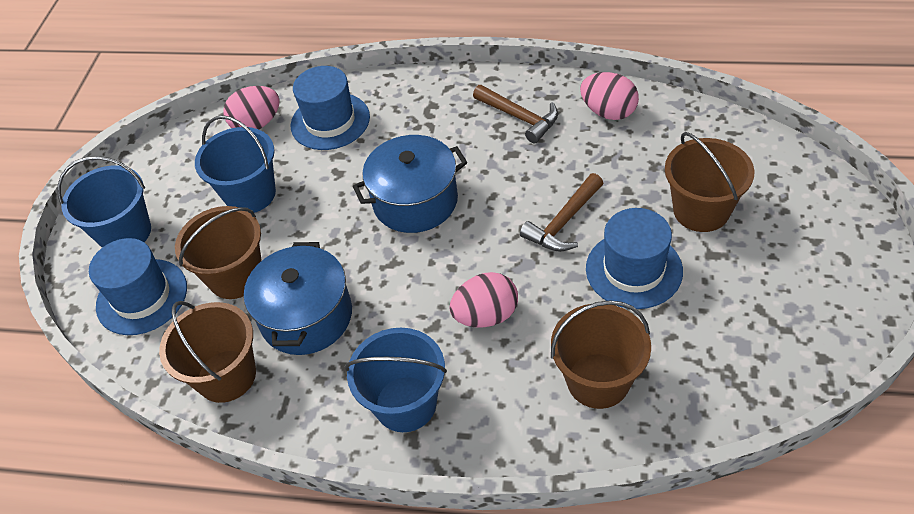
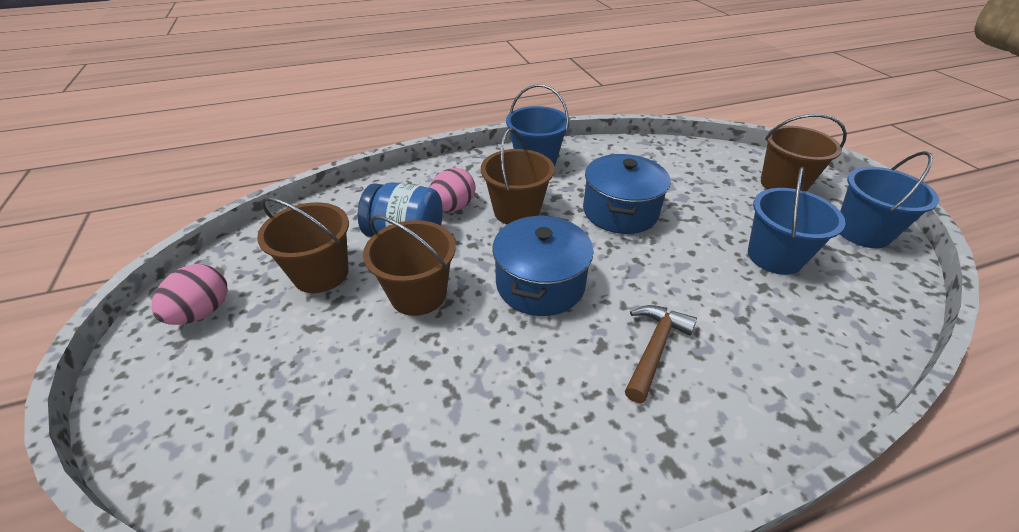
blue hat: 3 -> 0
blue jar: 0 -> 1
brown hammer: 2 -> 1
pink egg: 3 -> 2

